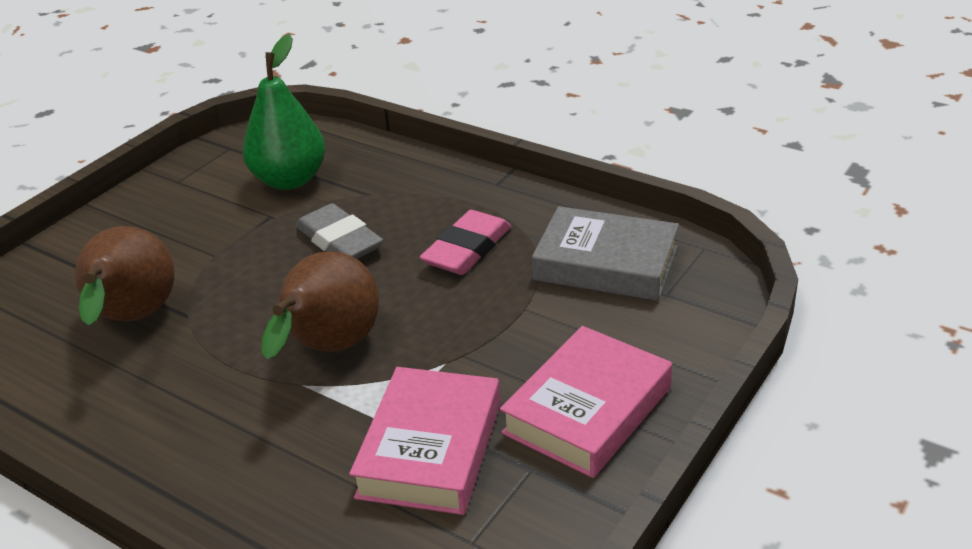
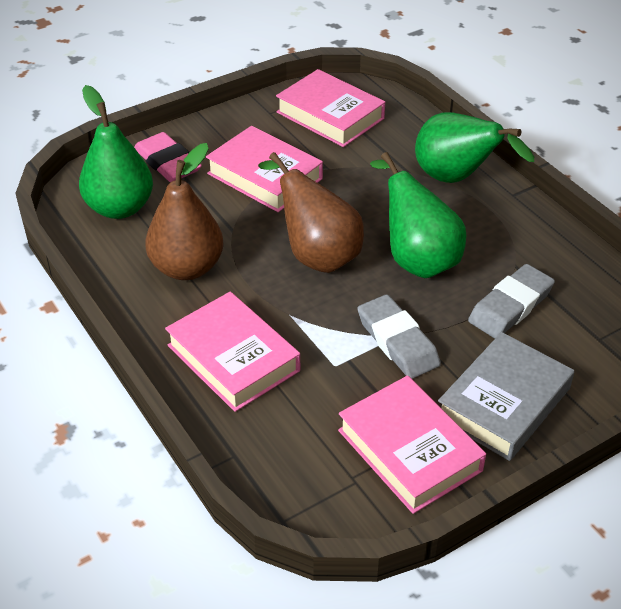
green pear: 1 -> 3
grey eraser: 1 -> 2
pink book: 2 -> 4

